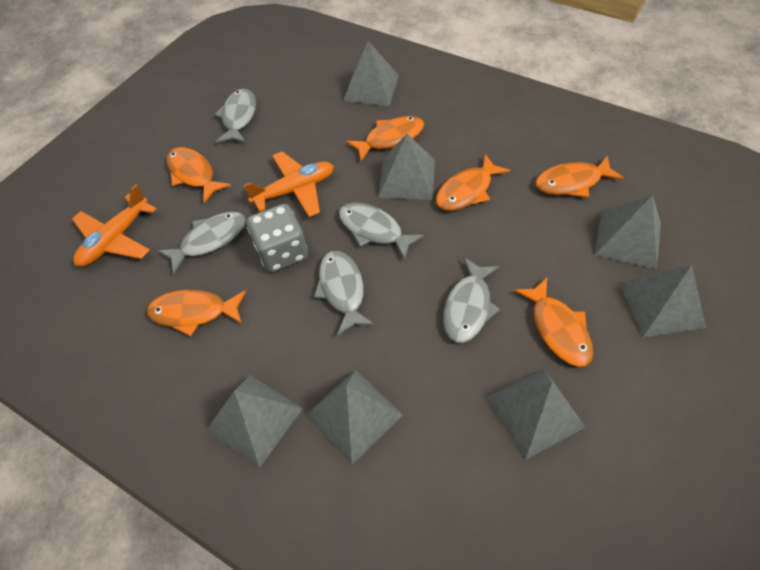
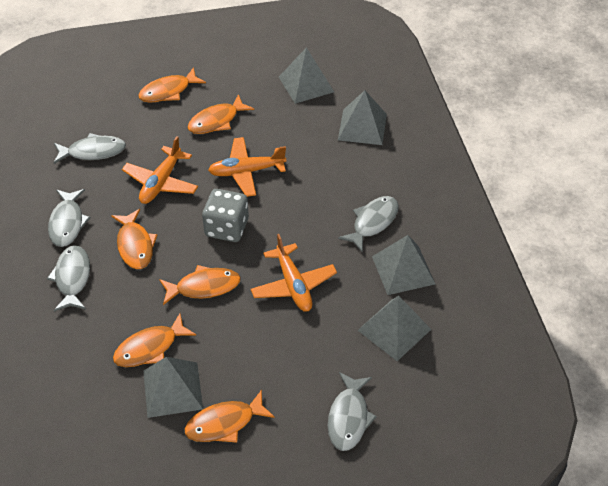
grey pyramid: 7 -> 5
orange plane: 2 -> 3

